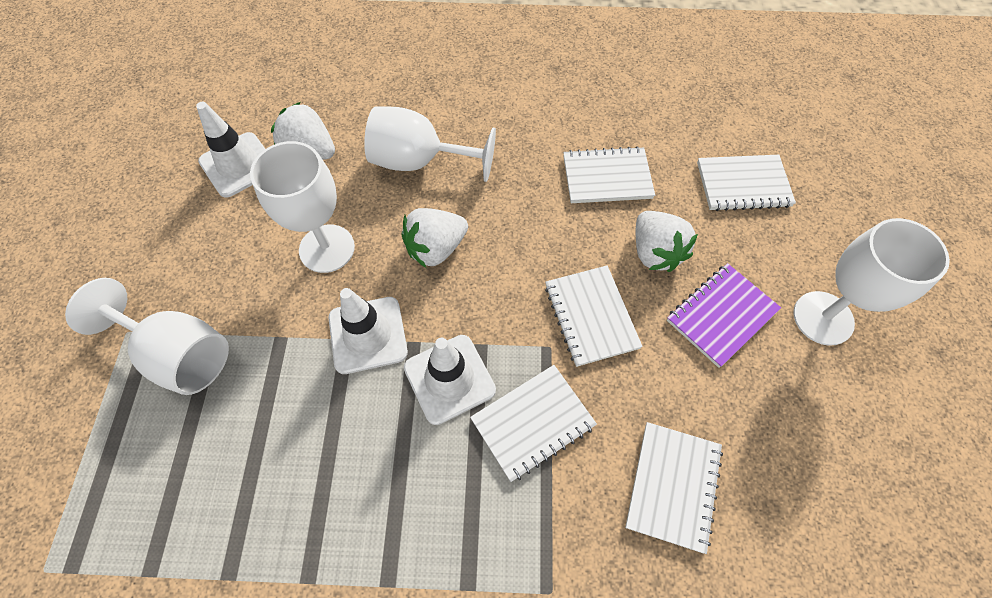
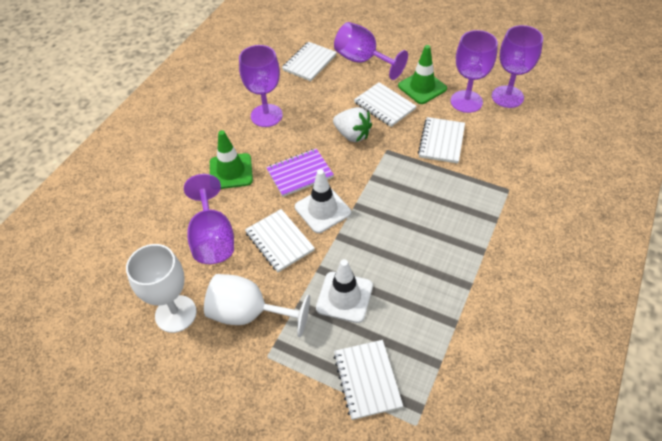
green traffic cone: 0 -> 2
purple goblet: 0 -> 5
white goblet: 4 -> 2
white strawberry: 3 -> 1
white traffic cone: 3 -> 2

